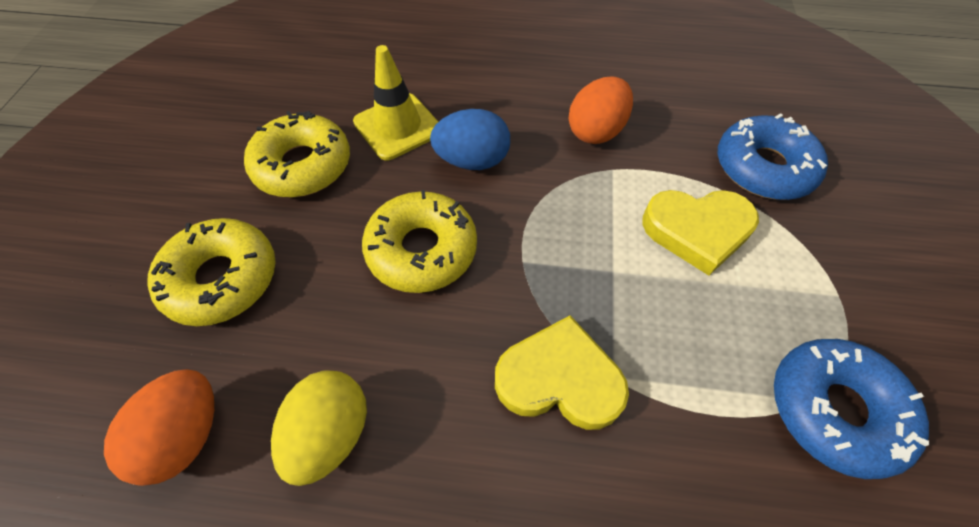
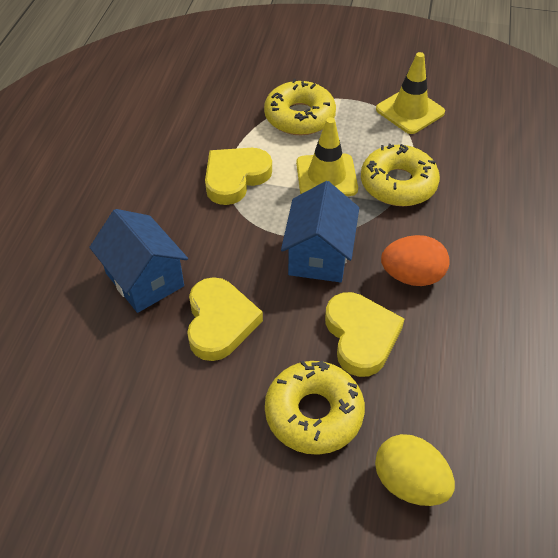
blue donut: 2 -> 0
blue egg: 1 -> 0
blue house: 0 -> 2
orange egg: 2 -> 1
yellow heart: 2 -> 3
yellow traffic cone: 1 -> 2

